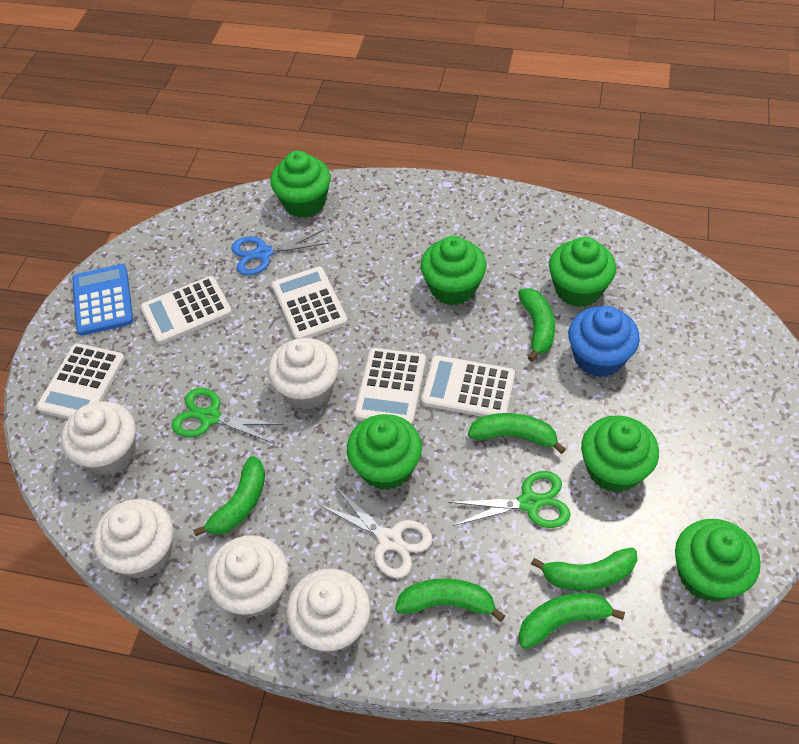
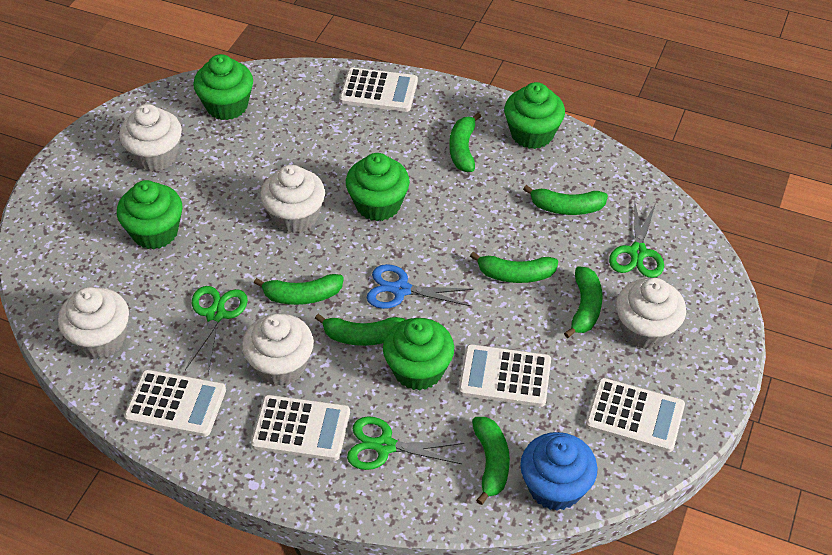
blue calculator: 1 -> 0
green banana: 6 -> 7
green cupcake: 6 -> 5
green scissors: 2 -> 3
white scissors: 1 -> 0

